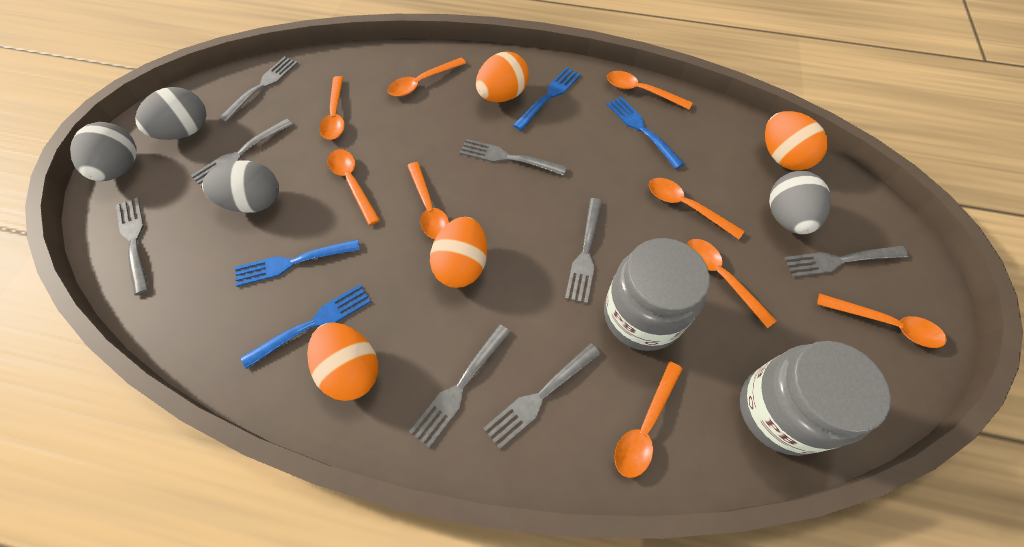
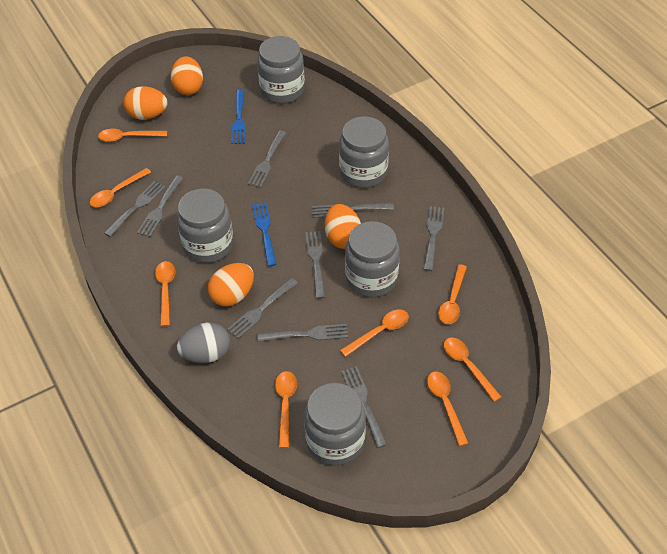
blue fork: 4 -> 2
grey egg: 4 -> 1
grey fork: 8 -> 9
grey jar: 2 -> 5
orange spoon: 9 -> 8

